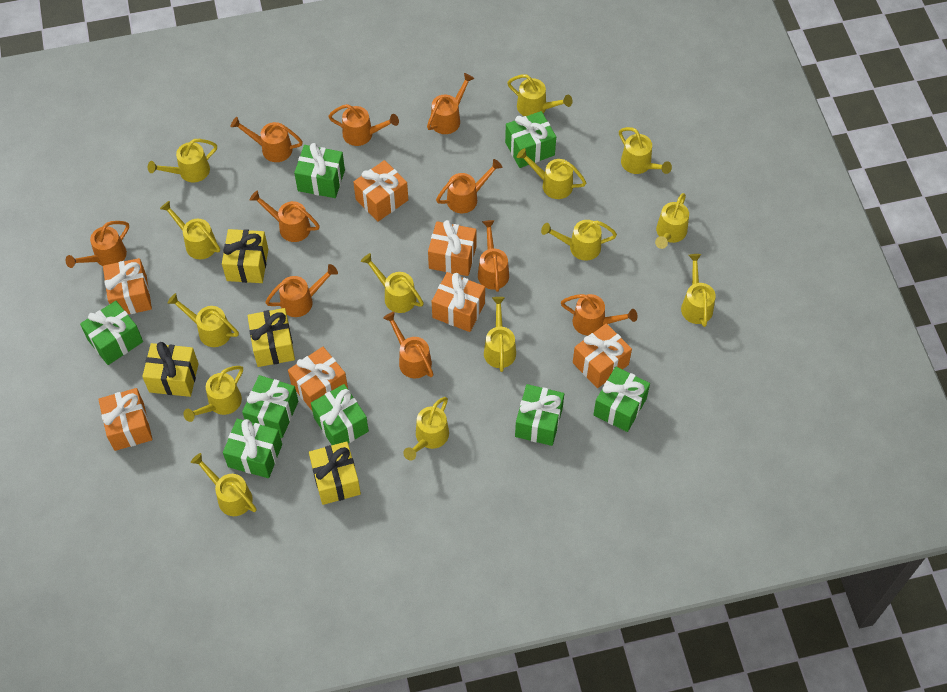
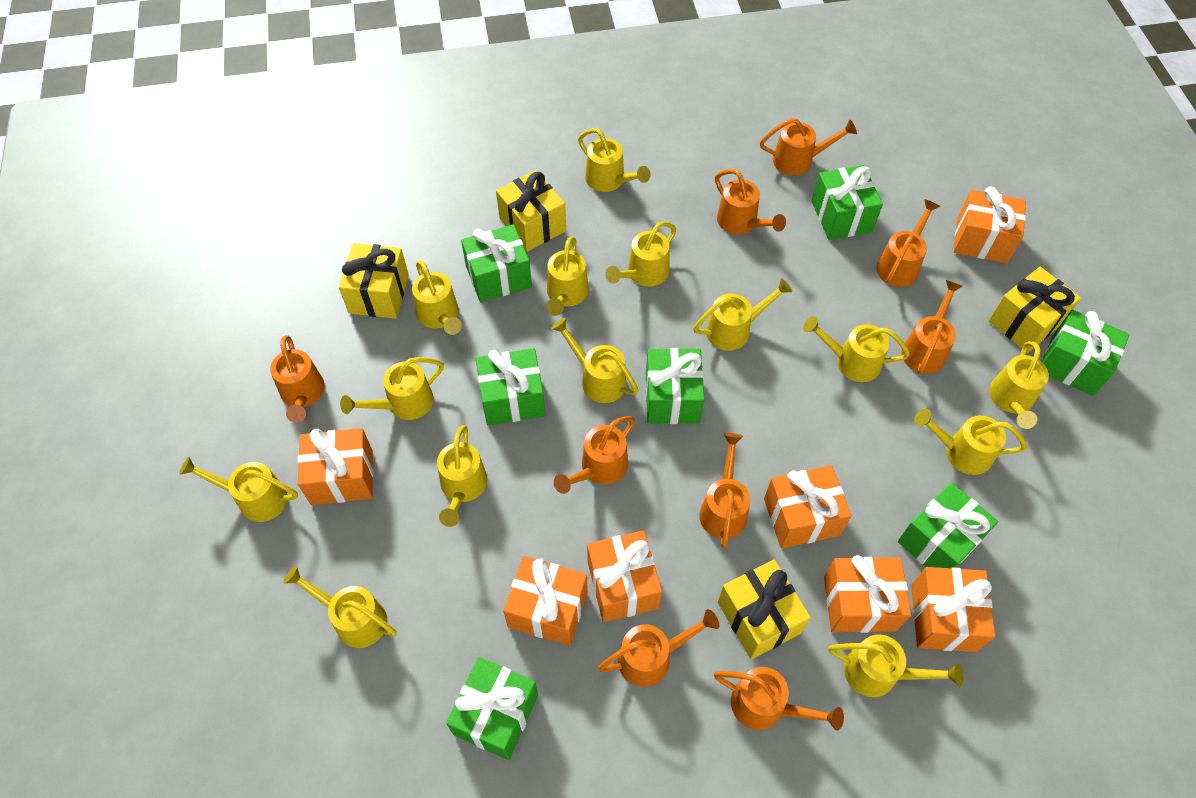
green gift: 8 -> 7
orange watering can: 10 -> 9

